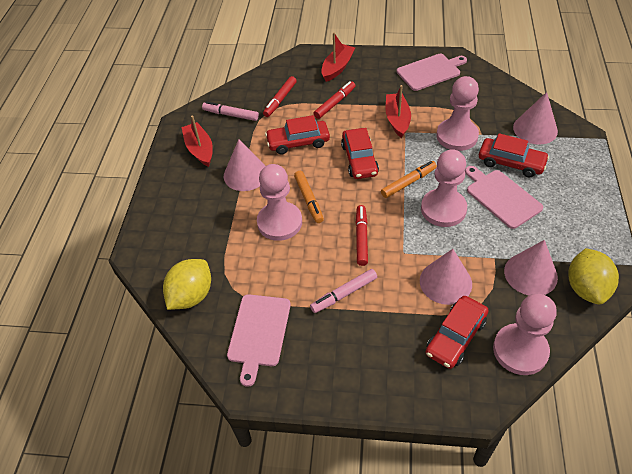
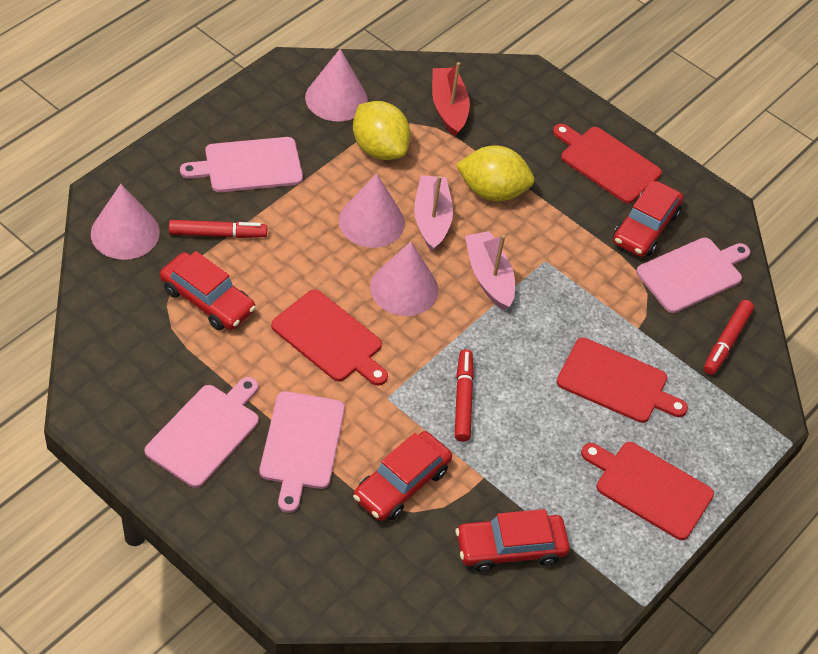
orange marker: 2 -> 0
pink boat: 0 -> 2
pink cutting board: 3 -> 4
pink marker: 2 -> 0
pink pawn: 4 -> 0
red boat: 3 -> 1
red cutting board: 0 -> 4

